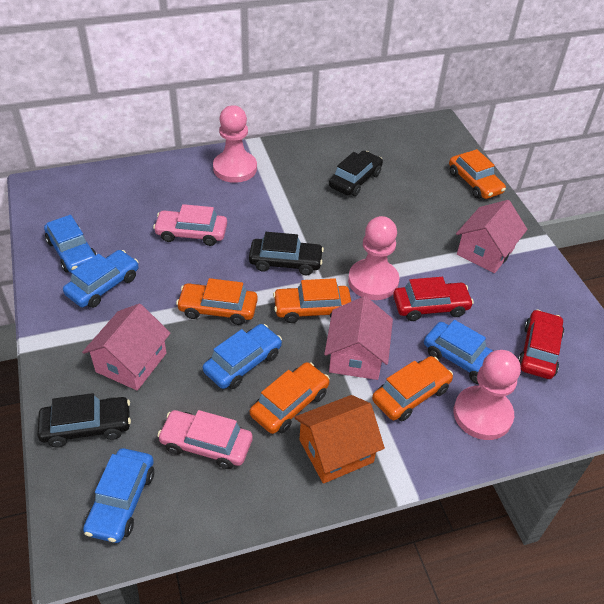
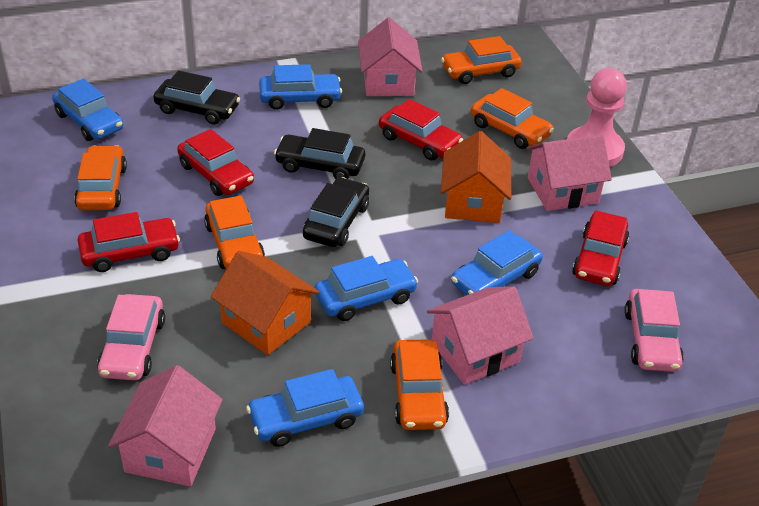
orange house: 1 -> 2
pink house: 3 -> 4
pink pawn: 3 -> 1
red car: 2 -> 4

